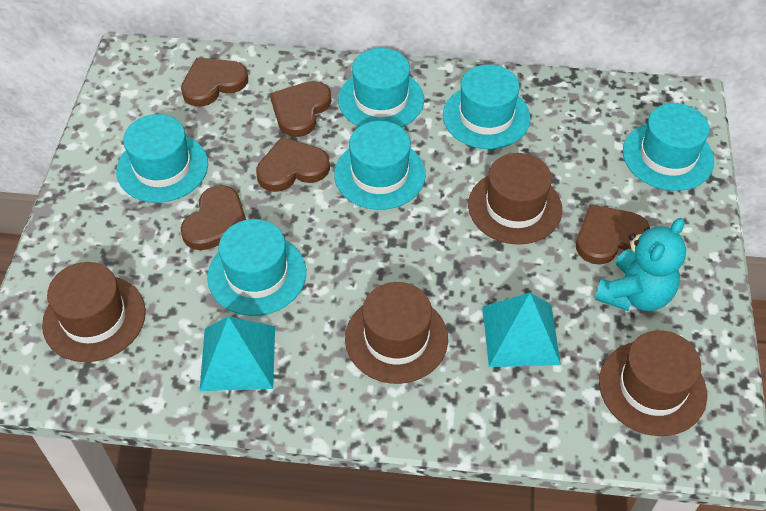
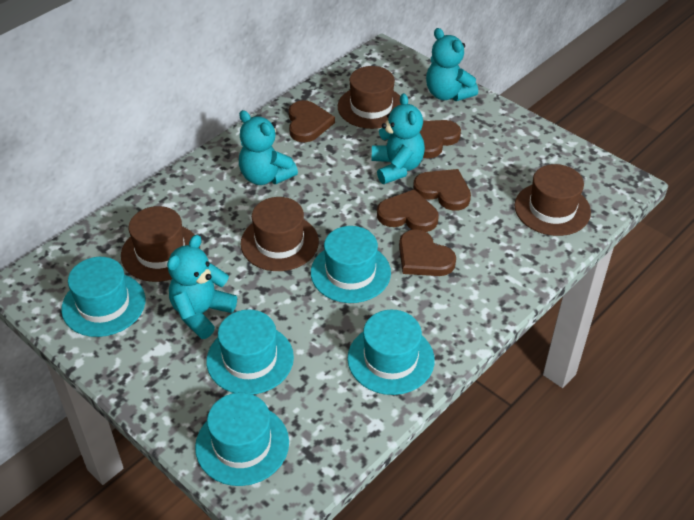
turquoise hat: 6 -> 5
turquoise pyramid: 2 -> 0
turquoise teddy bear: 1 -> 4

